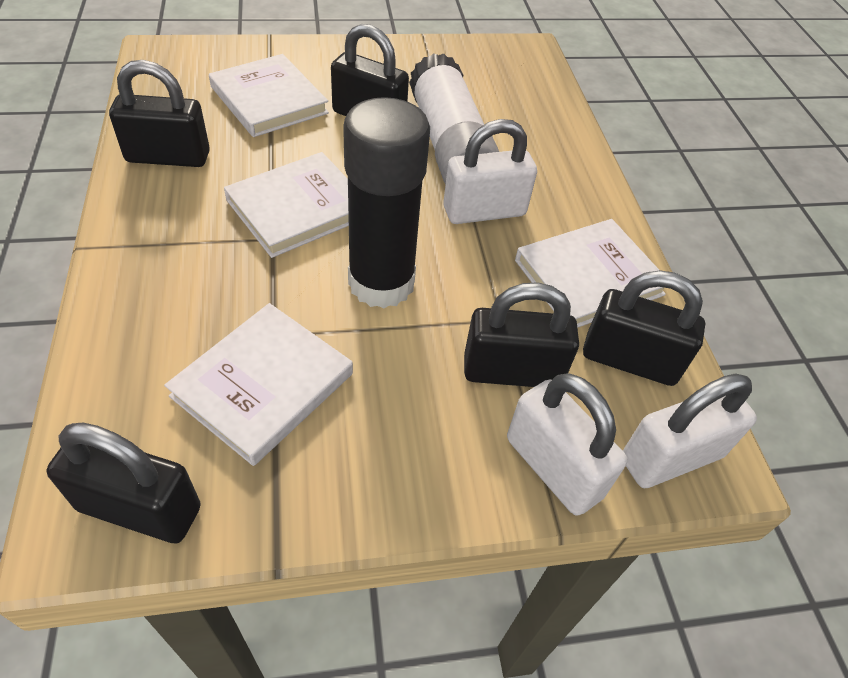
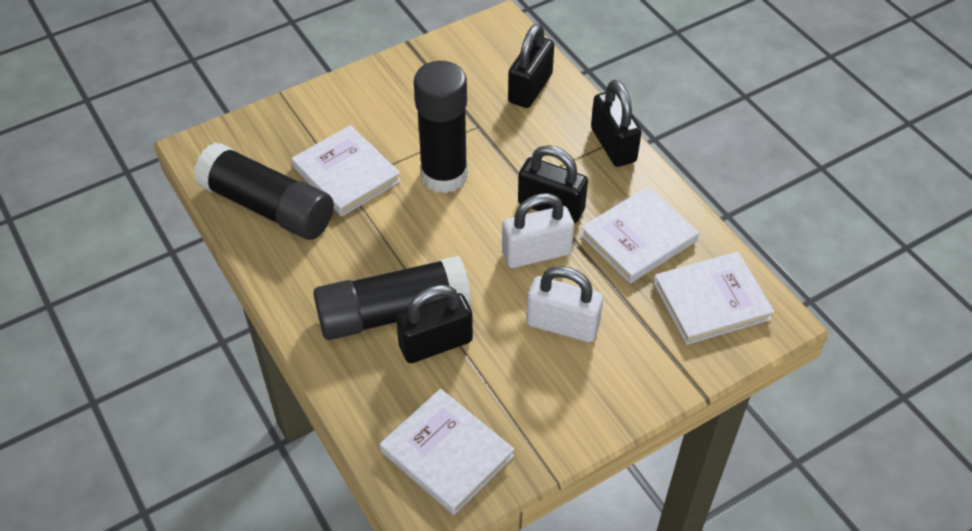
black glue stick: 1 -> 3
black padlock: 5 -> 4
white glue stick: 1 -> 0
white padlock: 3 -> 2

